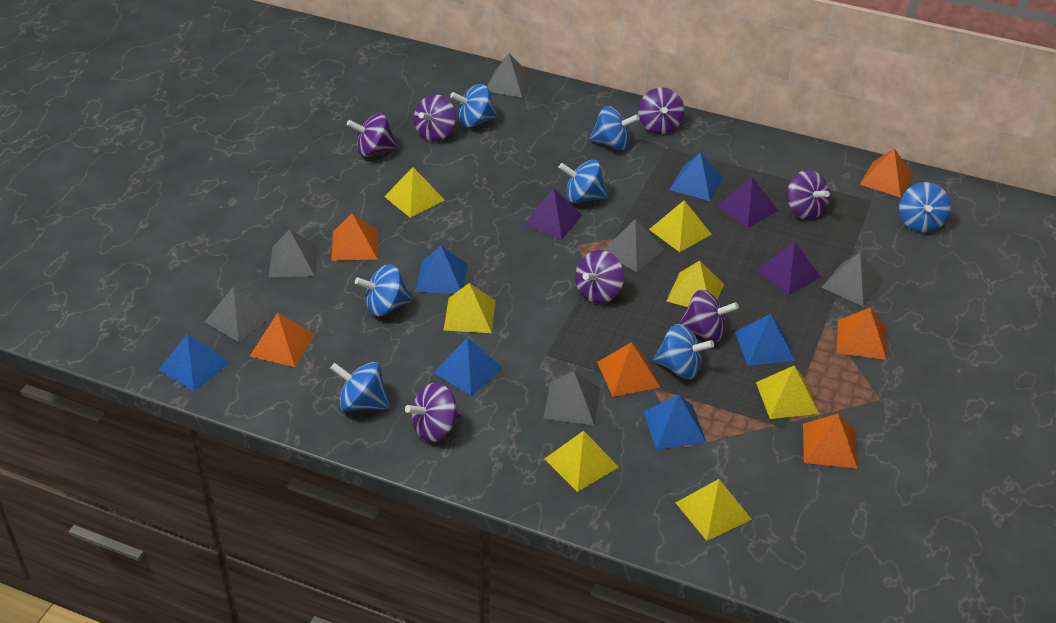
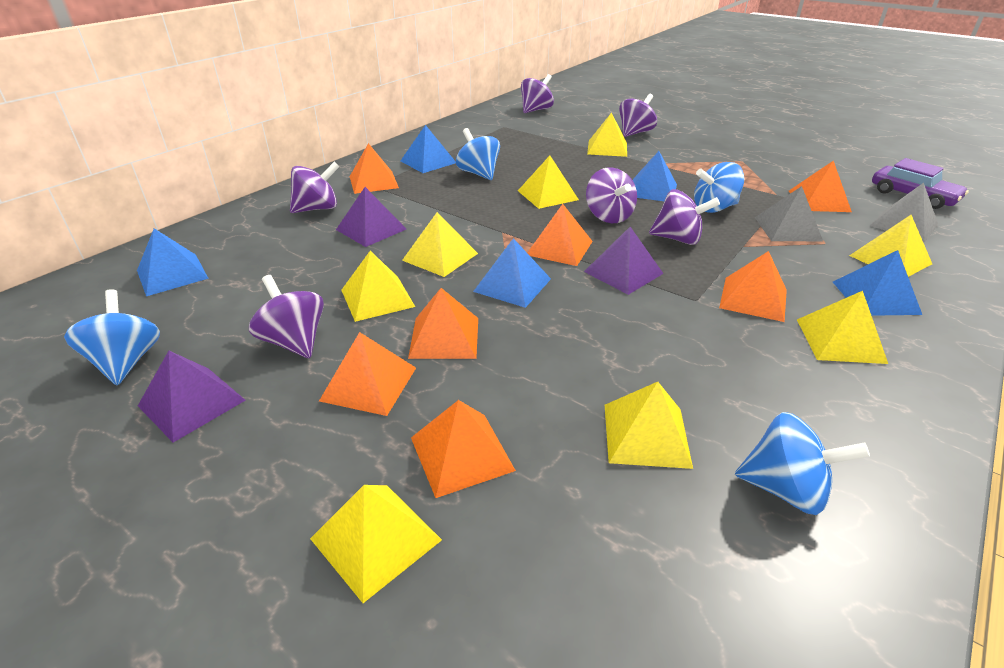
blue pyramid: 6 -> 5
blue spinning top: 7 -> 4
grey pyramid: 6 -> 2
orange pyramid: 6 -> 7
purple car: 0 -> 1
purple spinning top: 7 -> 6
yellow pyramid: 7 -> 8

